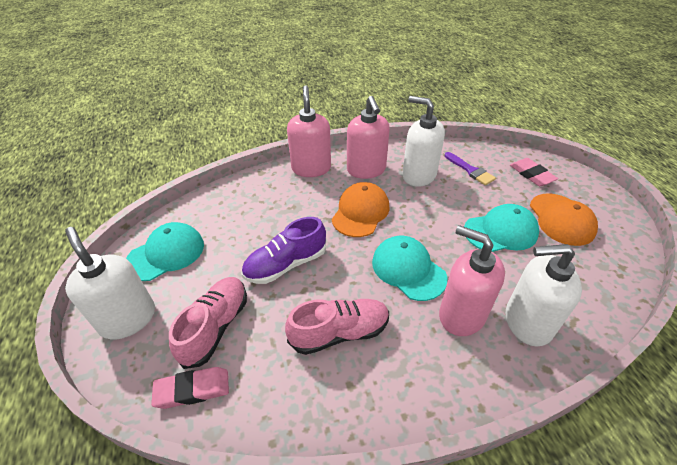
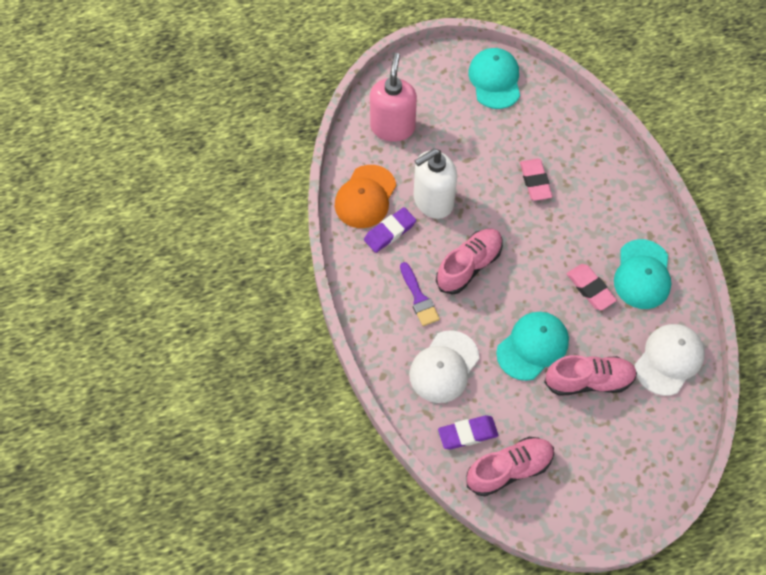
orange cap: 2 -> 1
pink shoe: 2 -> 3
pink soap dispenser: 3 -> 1
purple eraser: 0 -> 2
purple shoe: 1 -> 0
white cap: 0 -> 2
white soap dispenser: 3 -> 1

